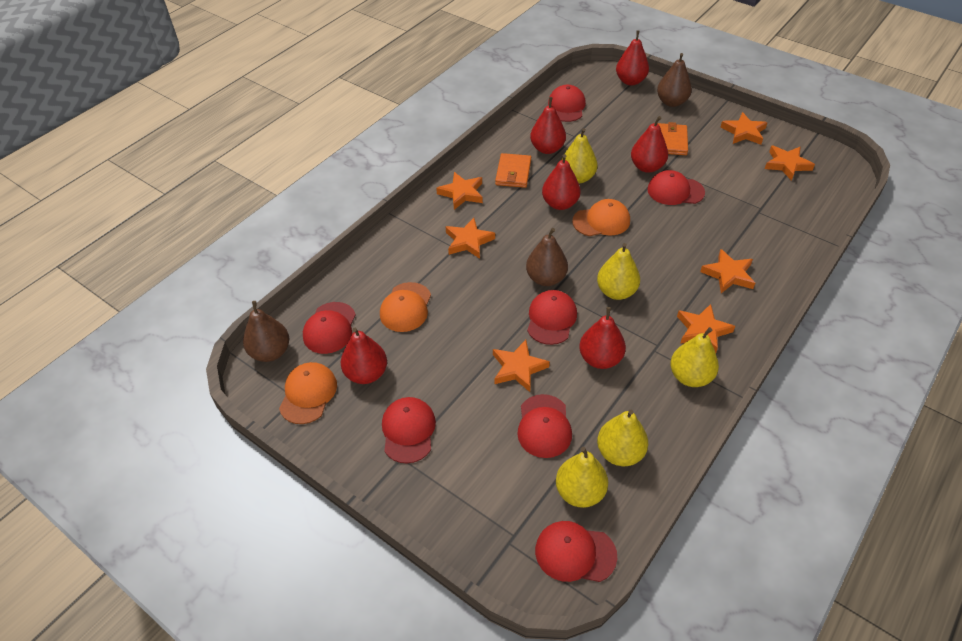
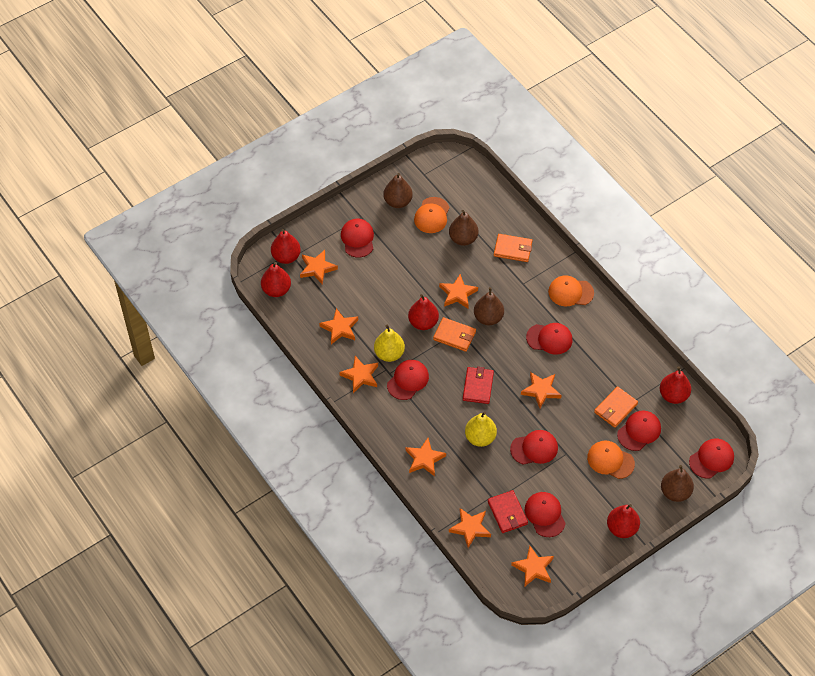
brown pear: 3 -> 4
orange star: 7 -> 8
orange wallet: 2 -> 3
red pear: 6 -> 5
red wallet: 0 -> 2
yellow pear: 5 -> 2

